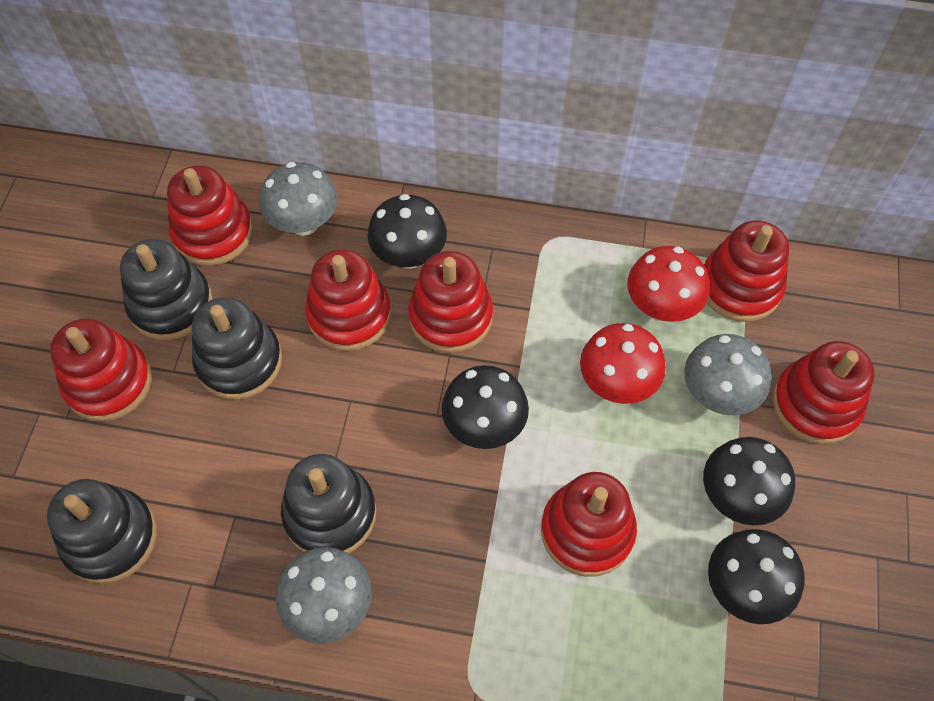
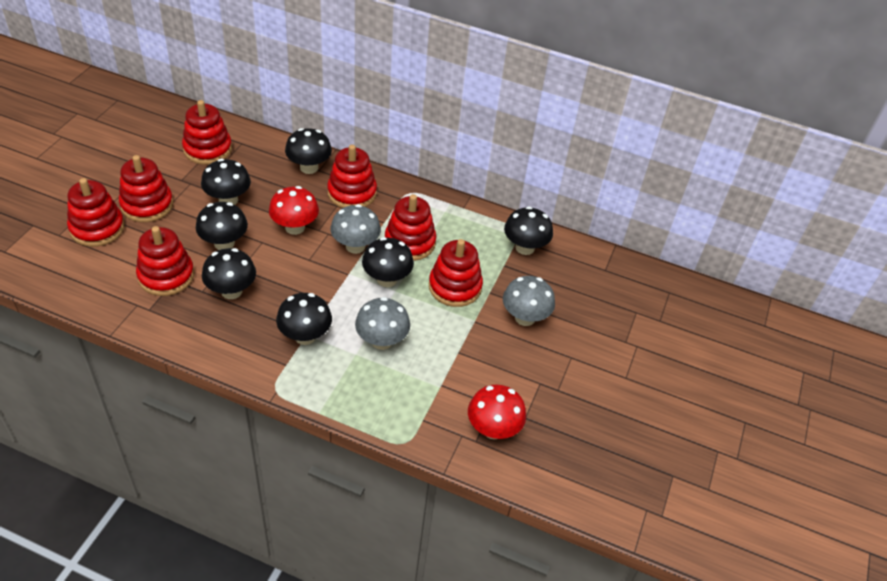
black mushroom: 4 -> 7
black stacking toy: 4 -> 0

